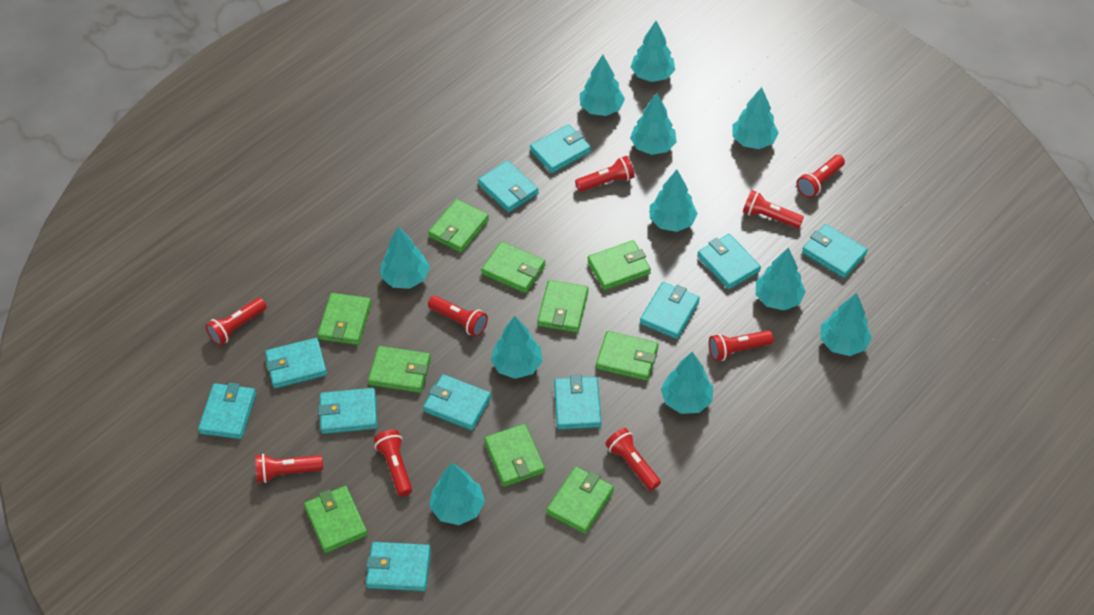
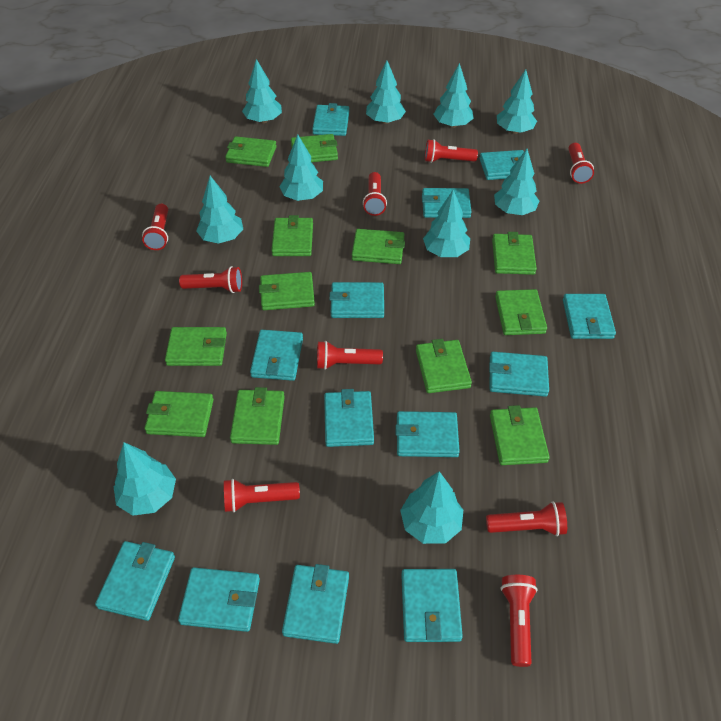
green wallet: 10 -> 12
turquoise tree: 11 -> 10
turquoise wallet: 11 -> 13

